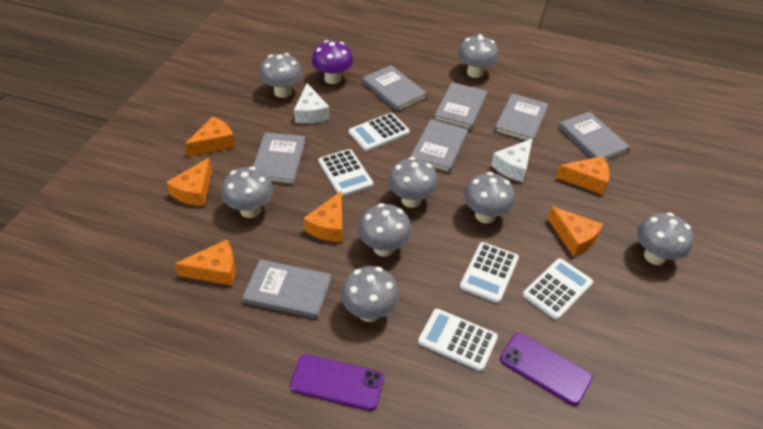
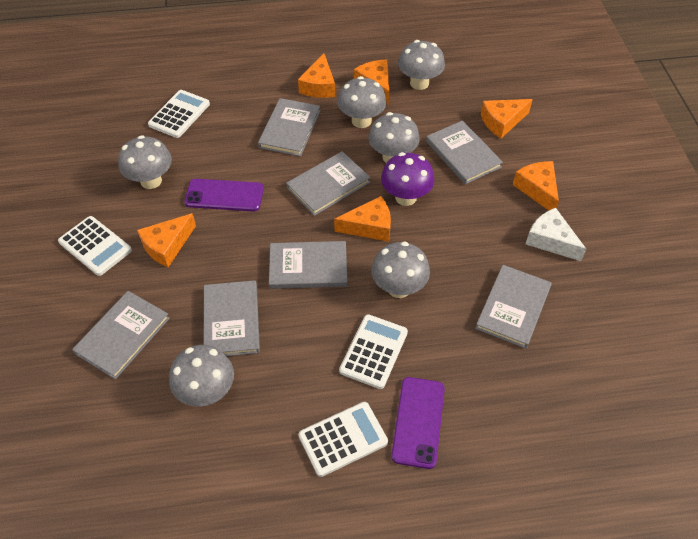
grey mushroom: 8 -> 6
white calculator: 5 -> 4
white cheese: 2 -> 1

